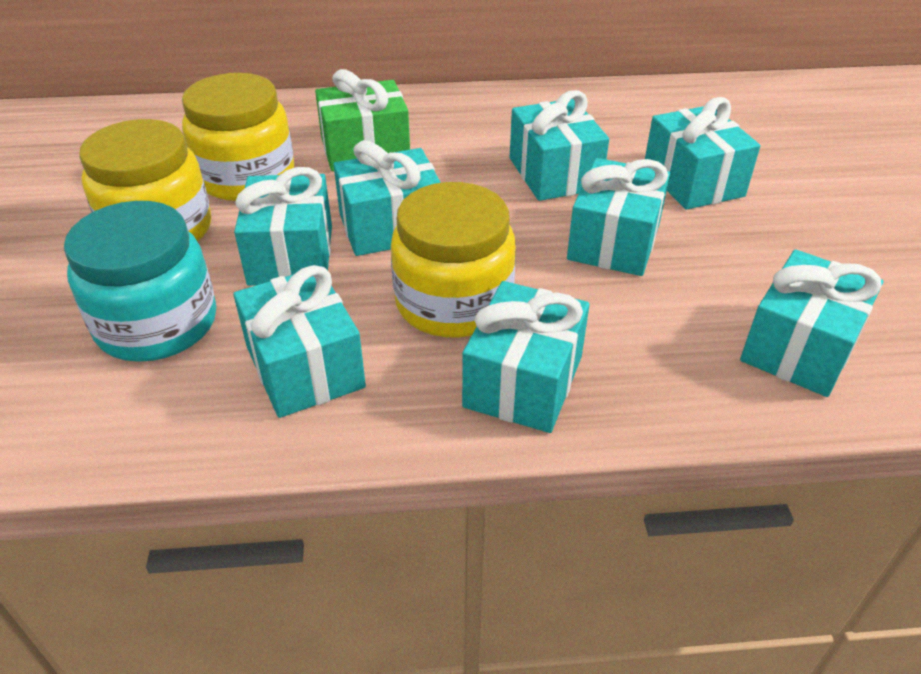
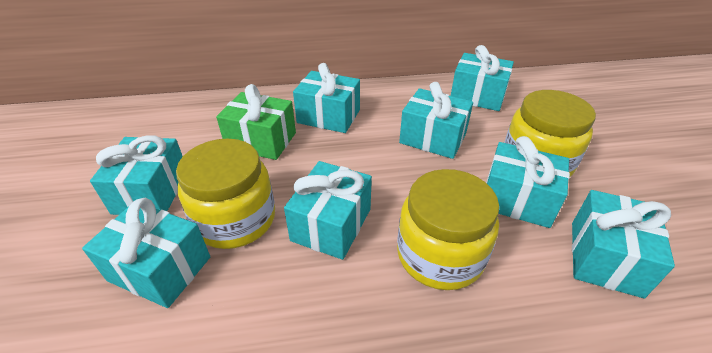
turquoise jar: 1 -> 0

